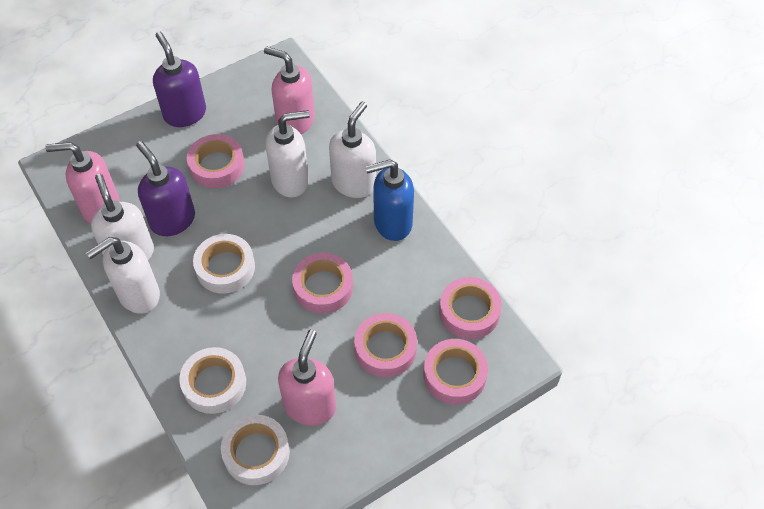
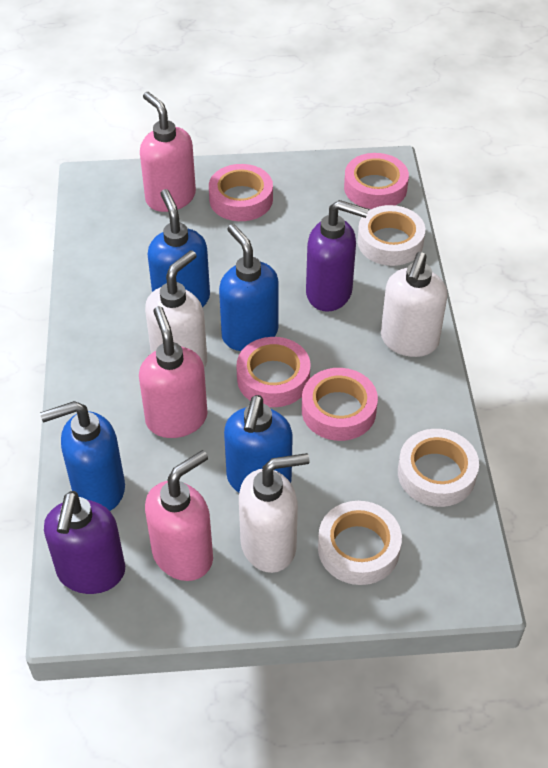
blue soap dispenser: 1 -> 4
pink tape: 5 -> 4
white soap dispenser: 4 -> 3

